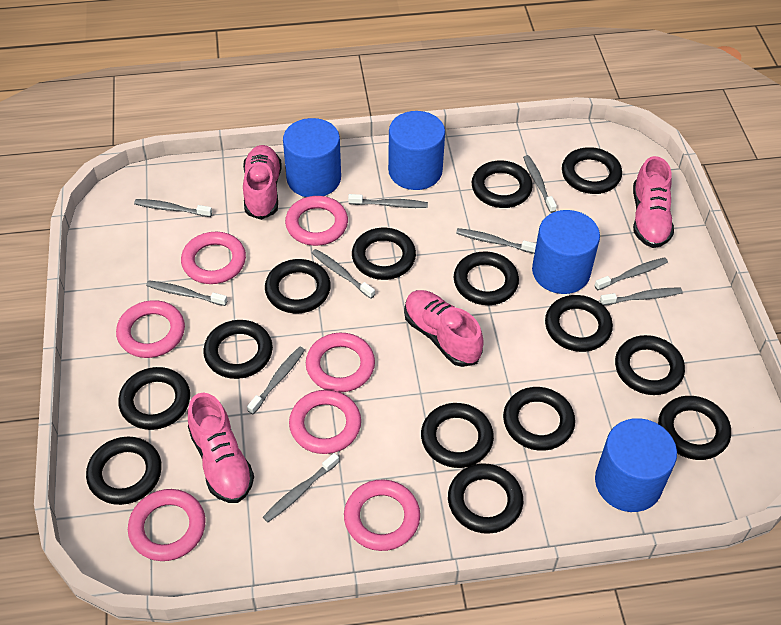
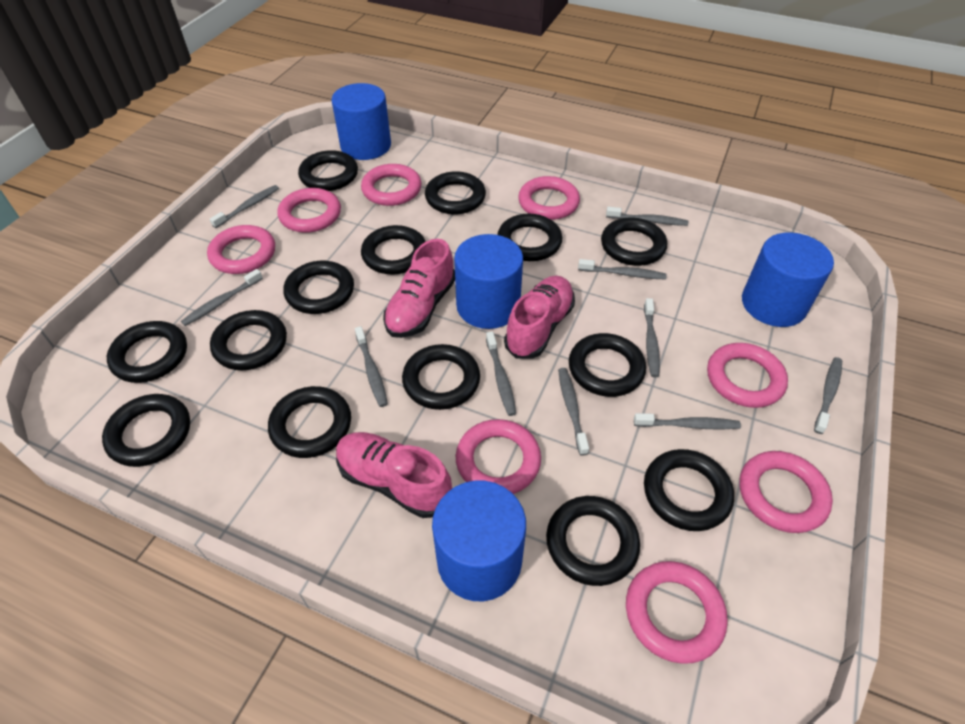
pink ring: 7 -> 8
pink shoe: 4 -> 3

